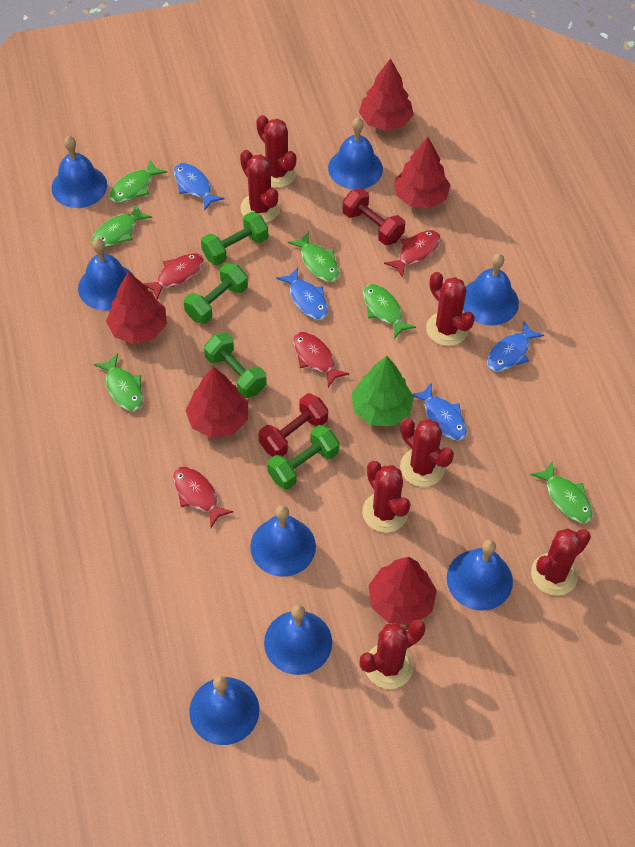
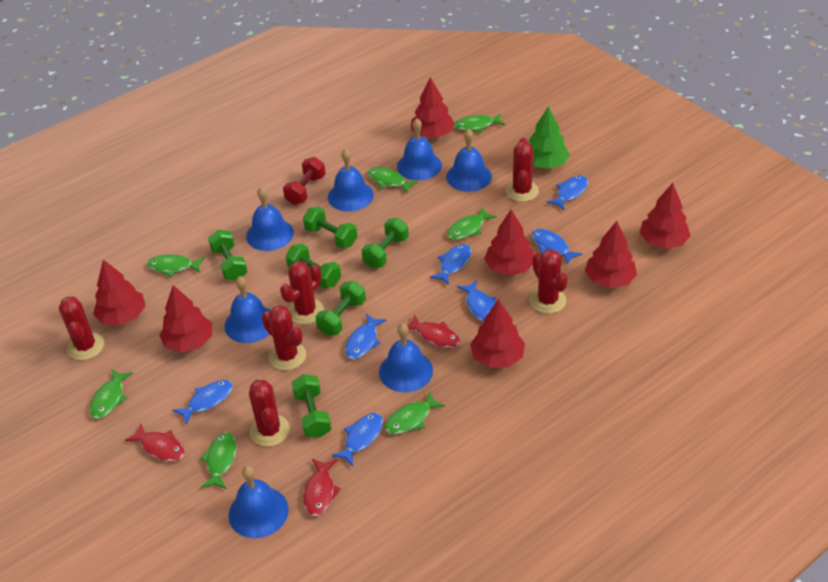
blue bell: 8 -> 7
blue fish: 4 -> 7
green dumbbell: 4 -> 6
green fish: 6 -> 7
red cactus: 7 -> 6
red dumbbell: 2 -> 1
red fish: 4 -> 3
red tree: 5 -> 7

